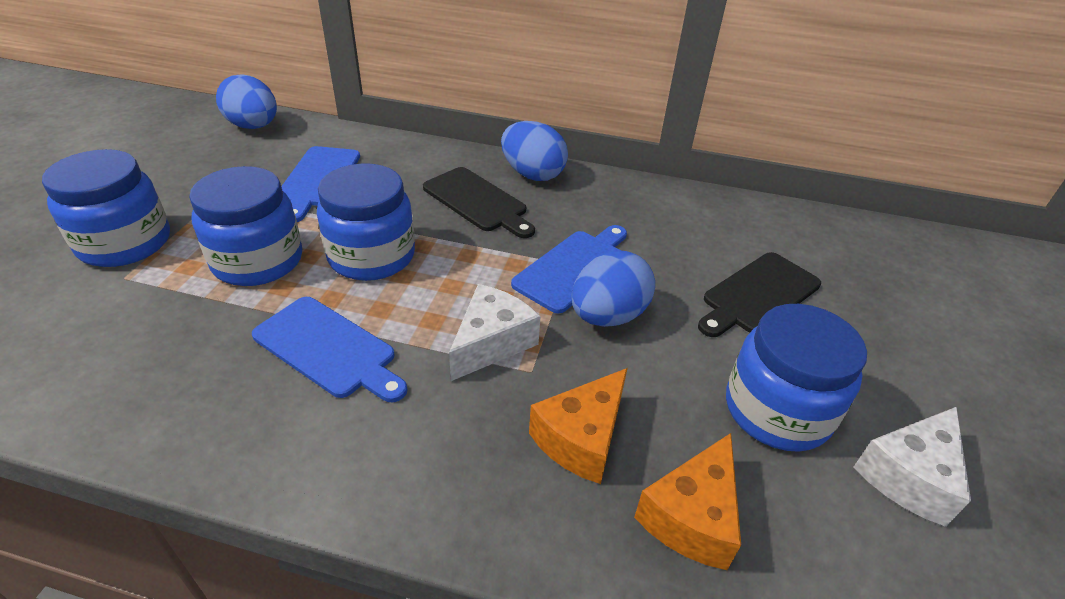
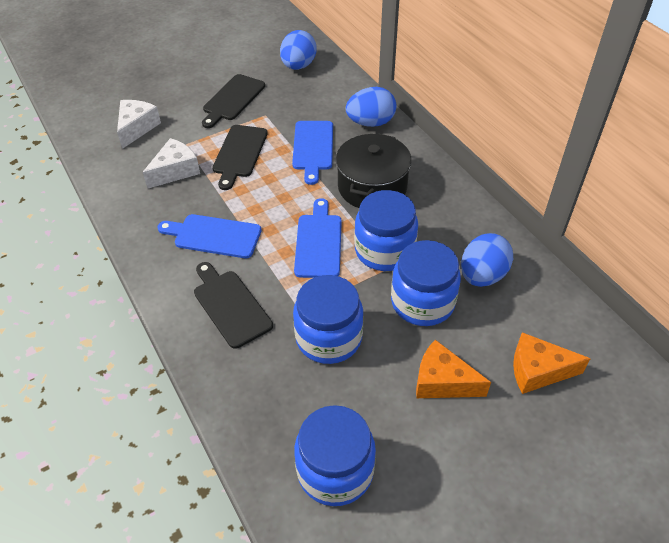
black cutting board: 2 -> 3
black pot: 0 -> 1

